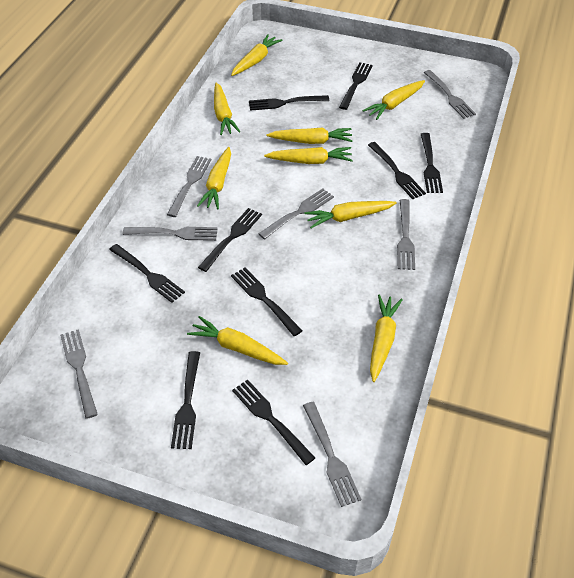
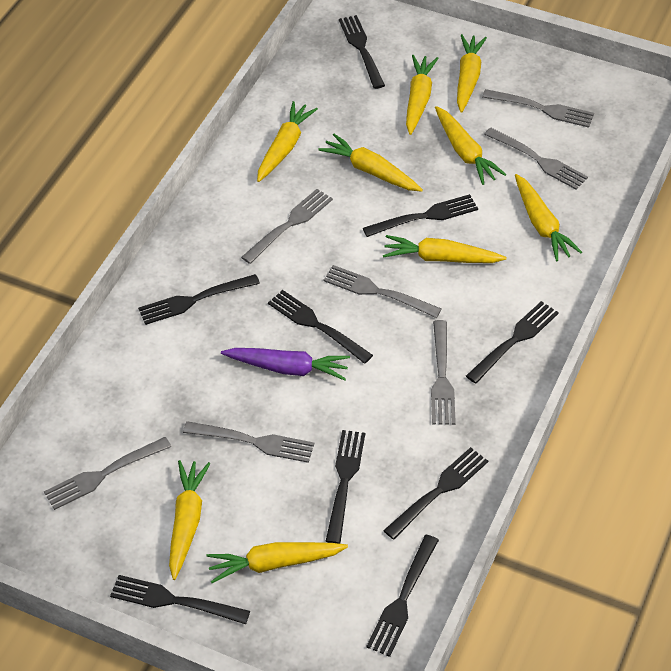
purple carrot: 0 -> 1

